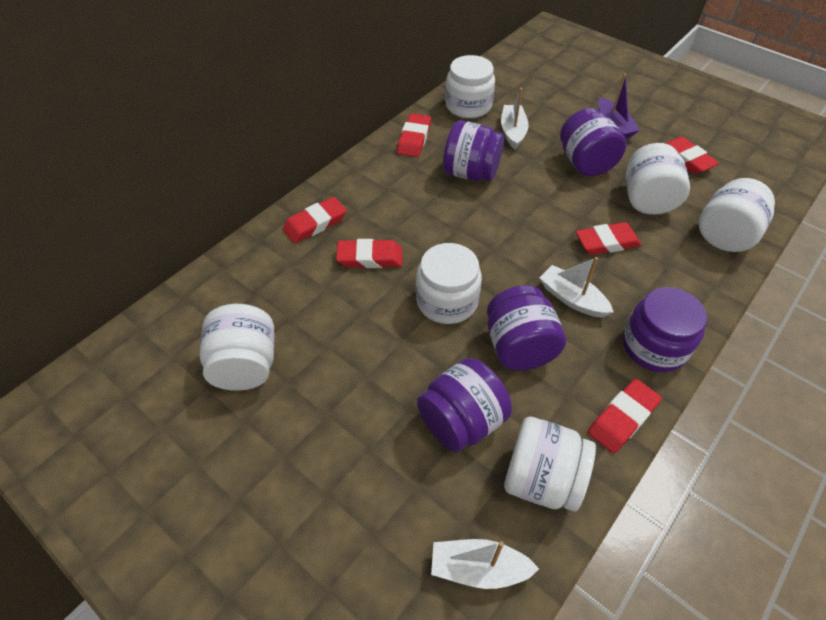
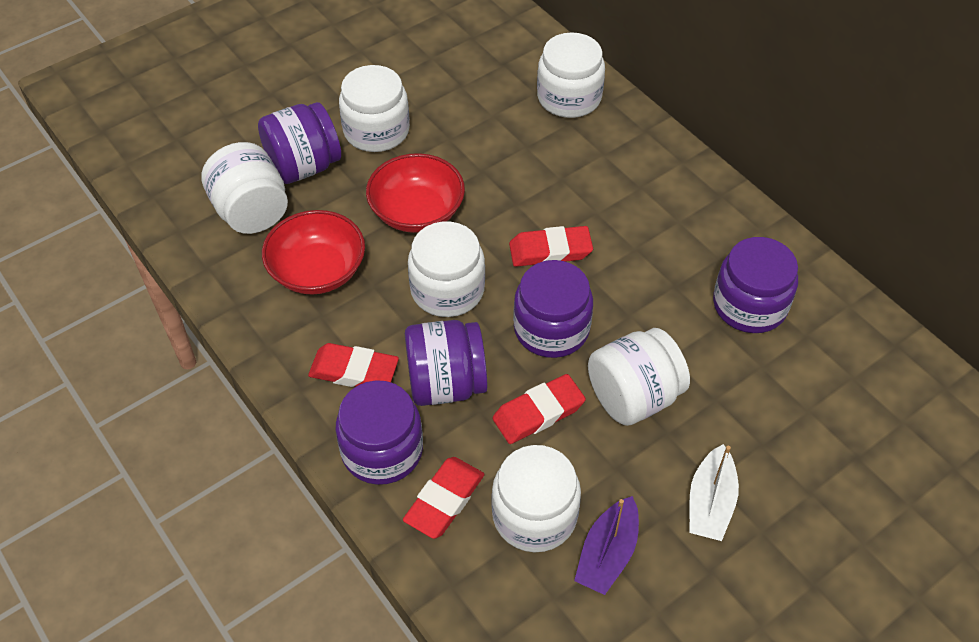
red bowl: 0 -> 2
red eraser: 6 -> 4
white boat: 3 -> 1

